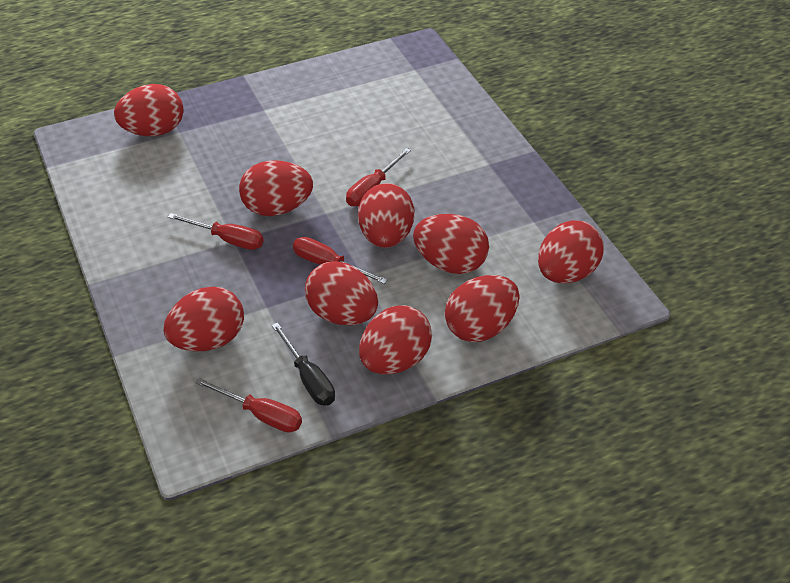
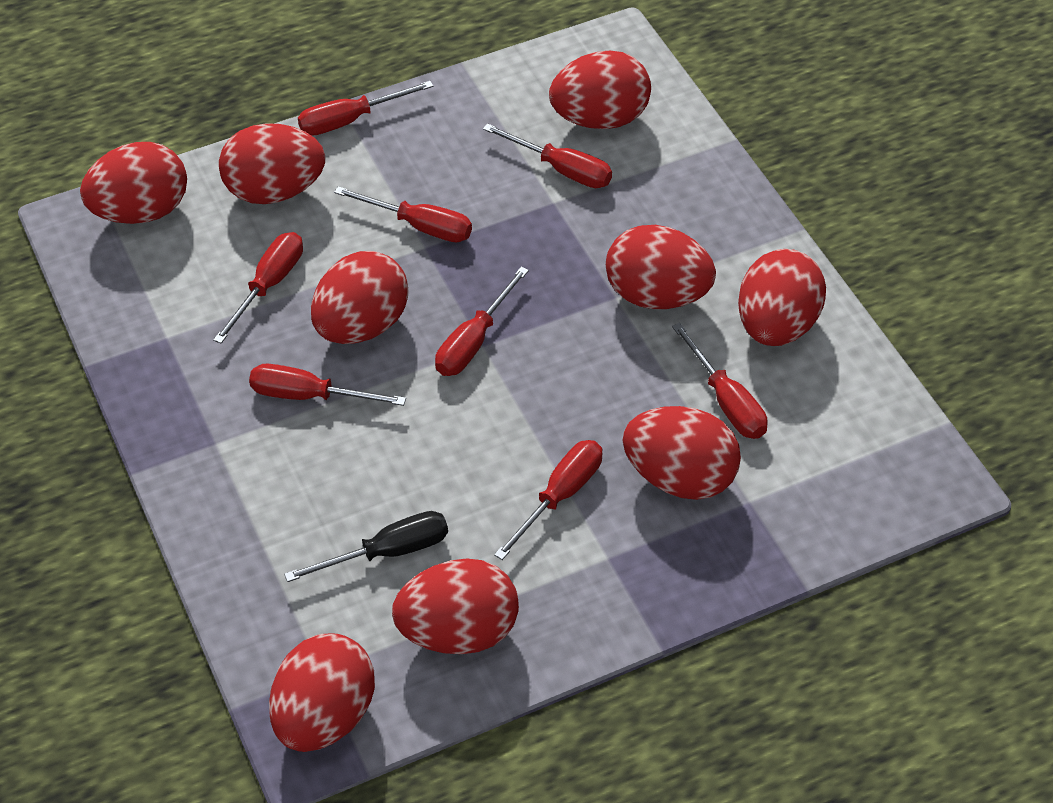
red screwdriver: 4 -> 8

